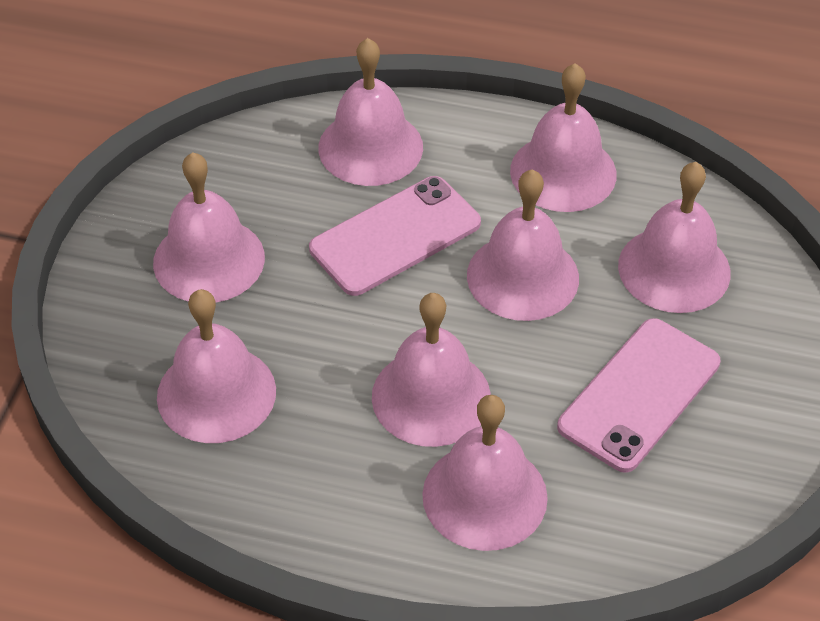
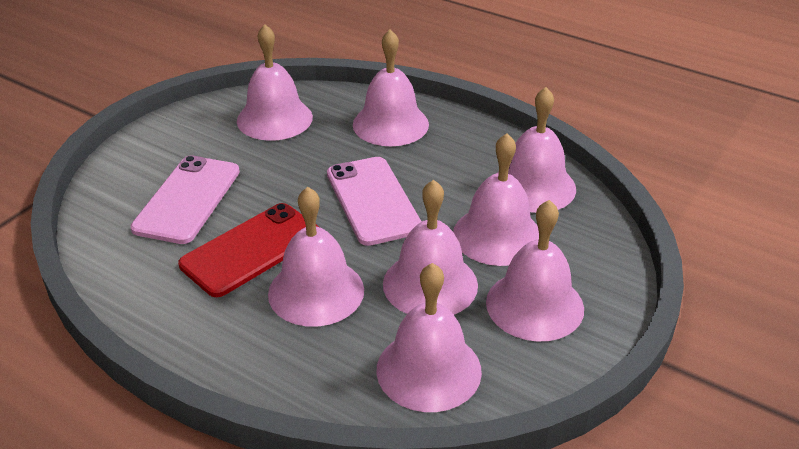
red phone: 0 -> 1

